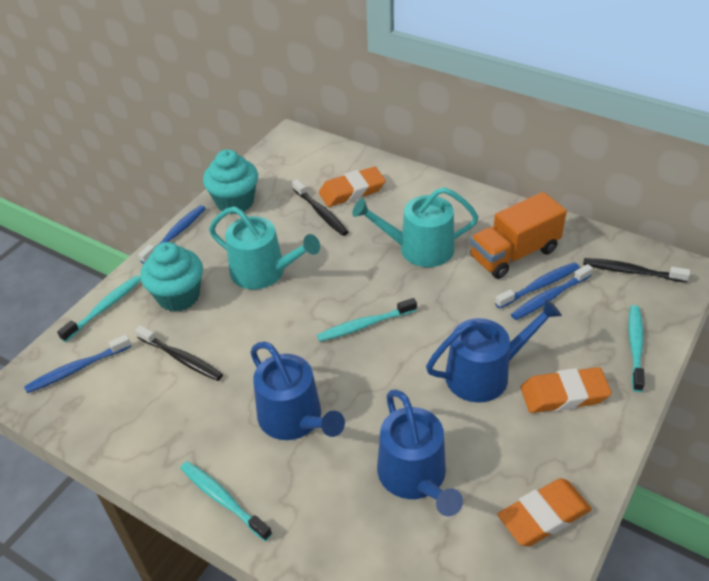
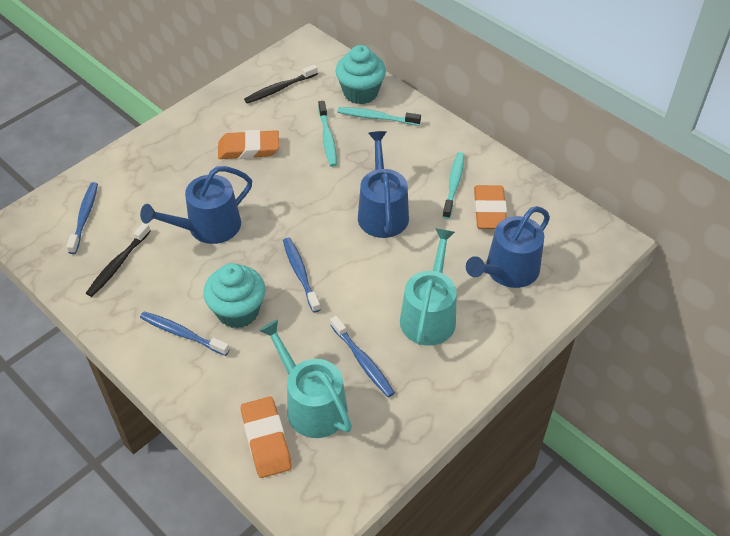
black toothbrush: 3 -> 2
orange truck: 1 -> 0
turquoise toothbrush: 4 -> 3

